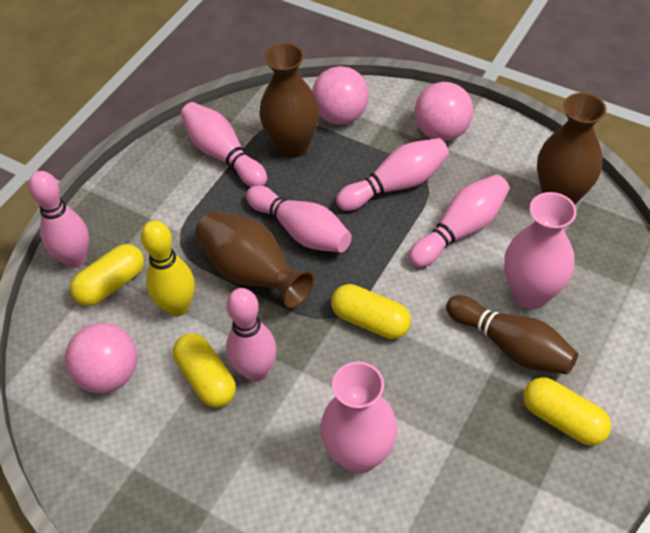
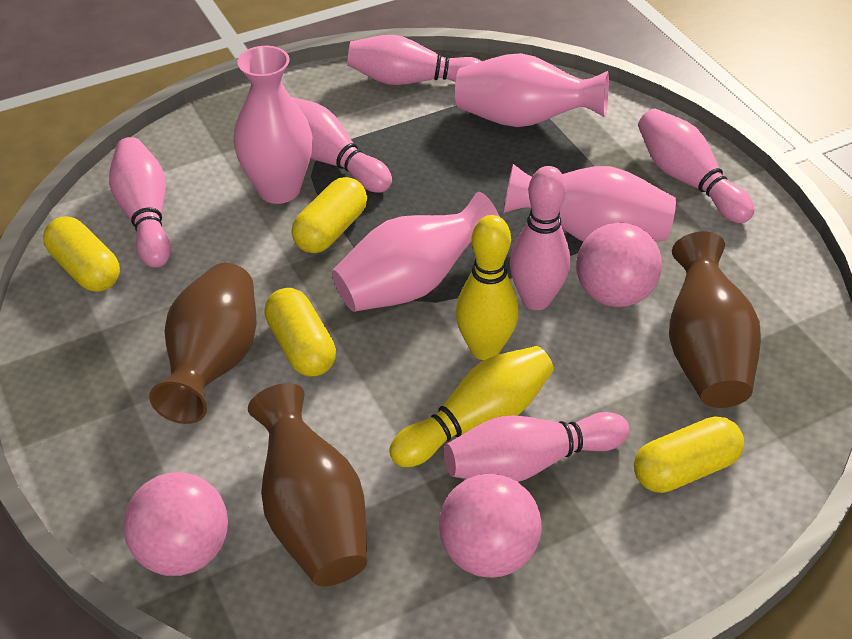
brown bowling pin: 1 -> 0
pink vase: 2 -> 4
yellow bowling pin: 1 -> 2

